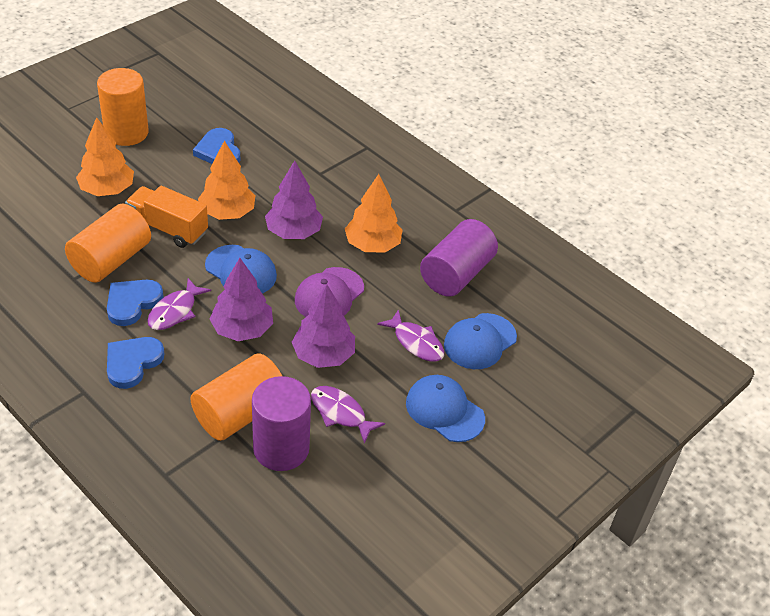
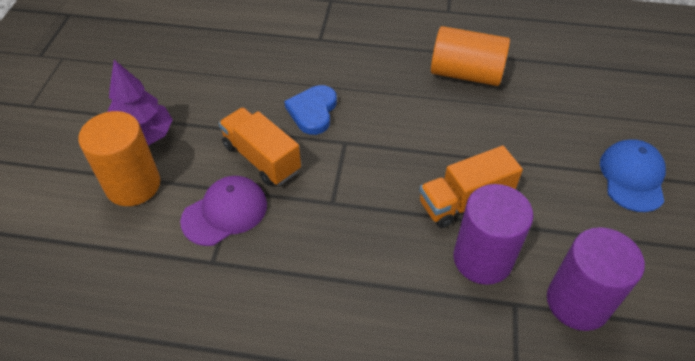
blue cap: 3 -> 1
blue heart: 3 -> 1
orange cylinder: 3 -> 2
orange tree: 3 -> 0
orange truck: 1 -> 2
purple fish: 3 -> 0
purple tree: 3 -> 1

